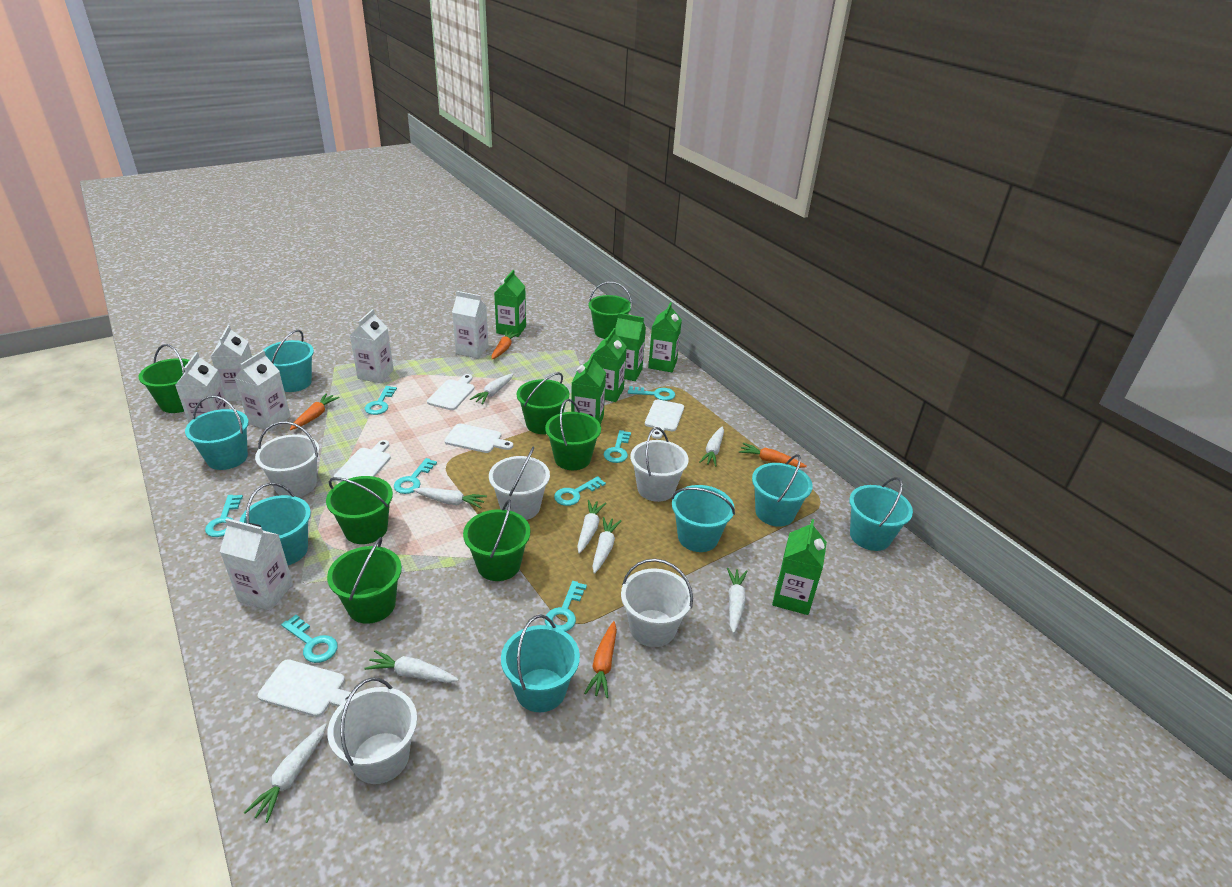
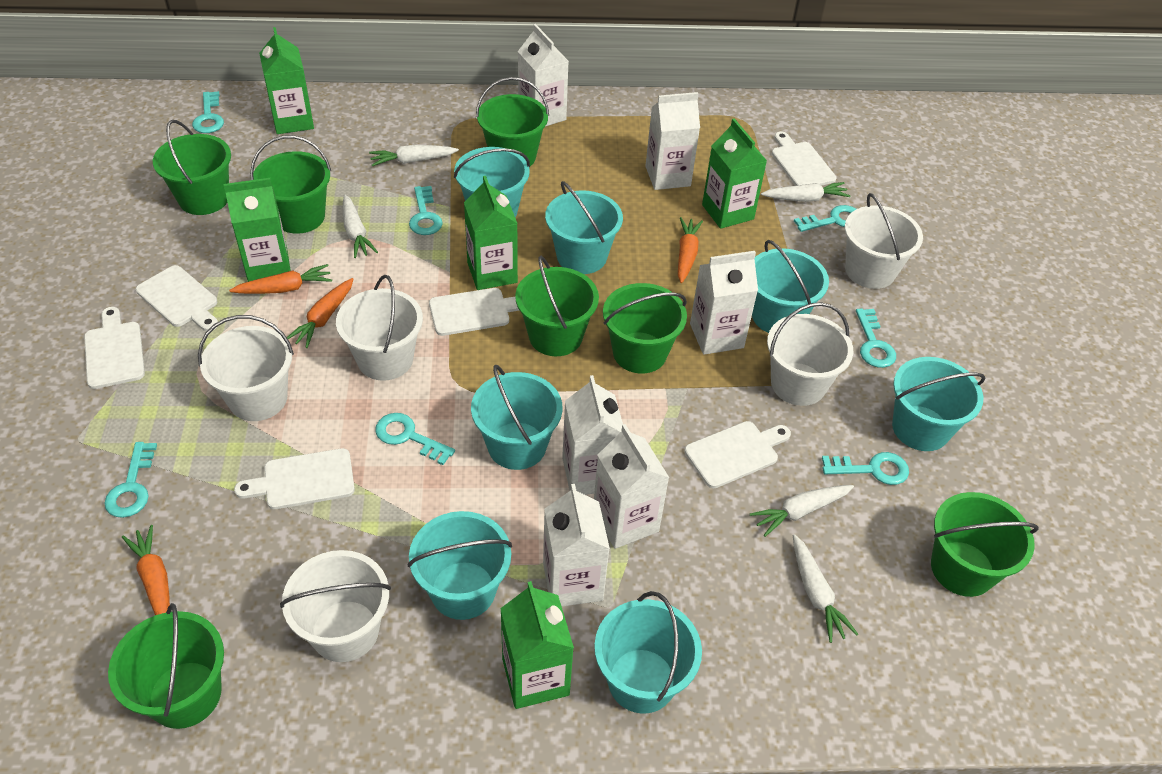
green carton: 6 -> 5
turquoise key: 8 -> 7
white carrot: 8 -> 5
white cutting board: 5 -> 6

